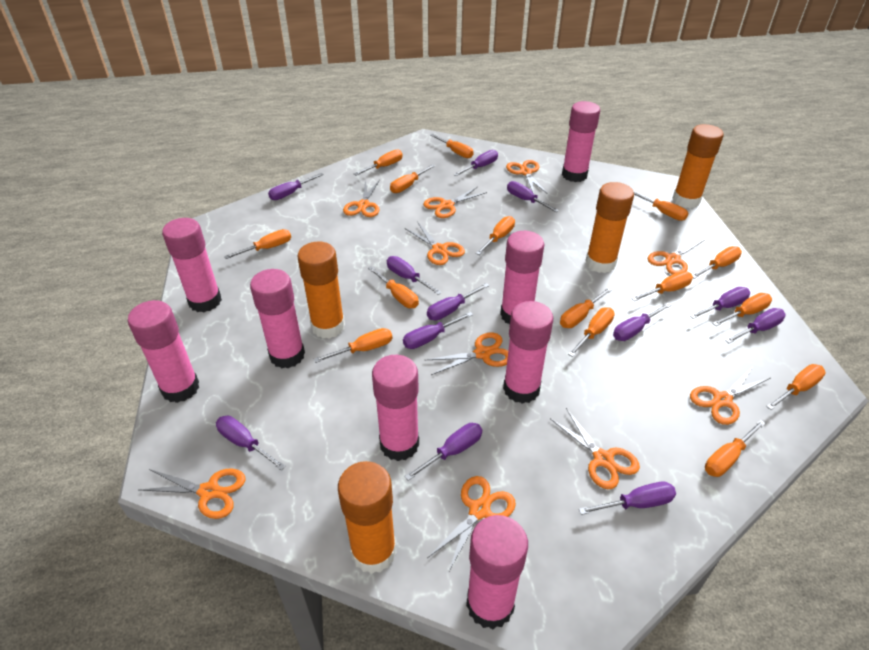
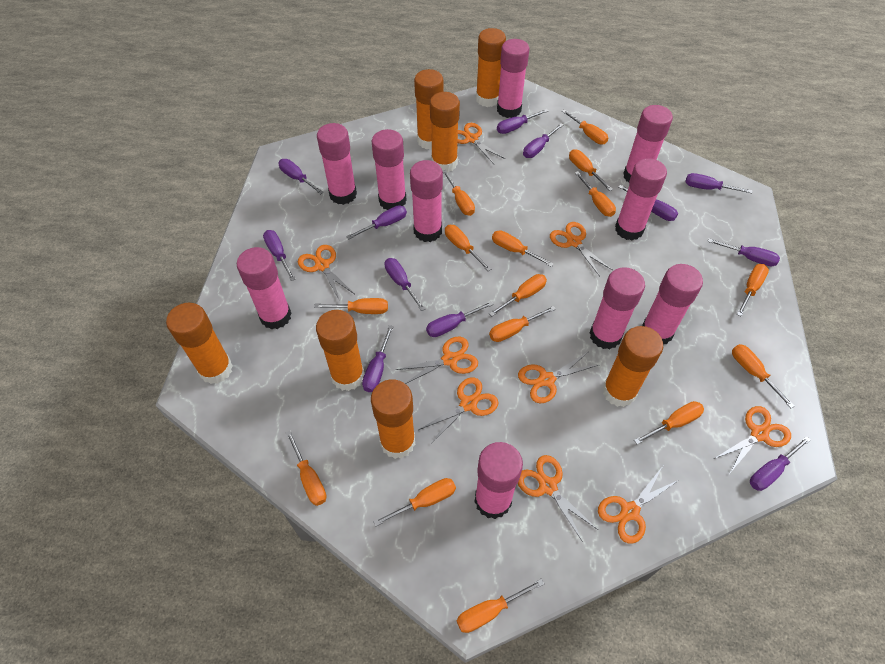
orange glue stick: 4 -> 7
orange scissors: 10 -> 9
pink glue stick: 8 -> 10

